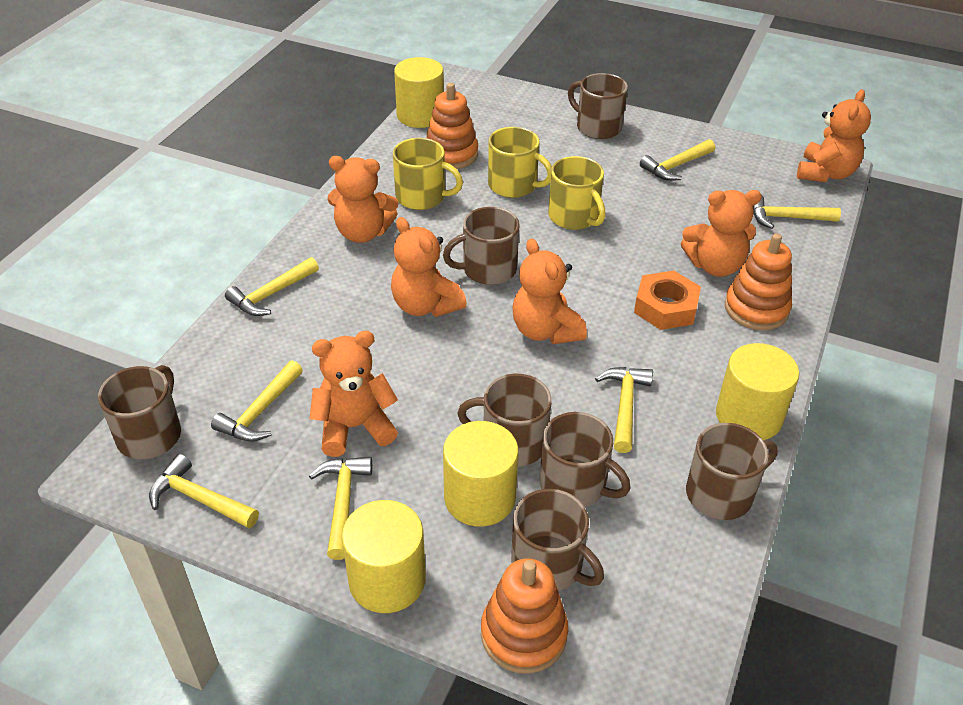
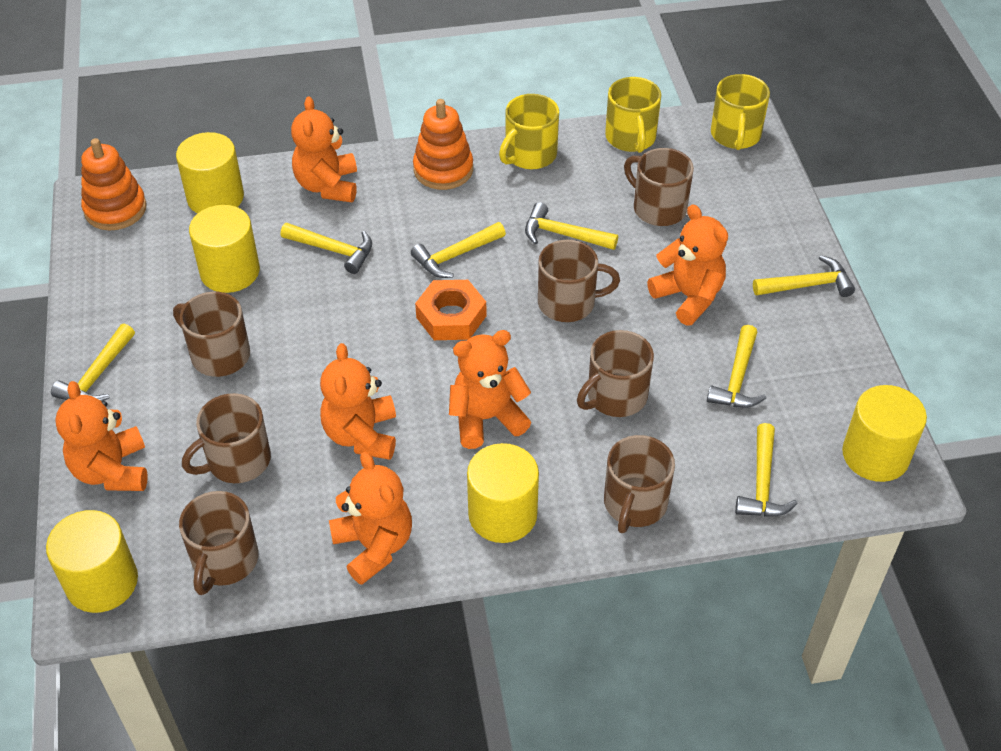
orange stacking toy: 3 -> 2
yellow cylinder: 4 -> 5

